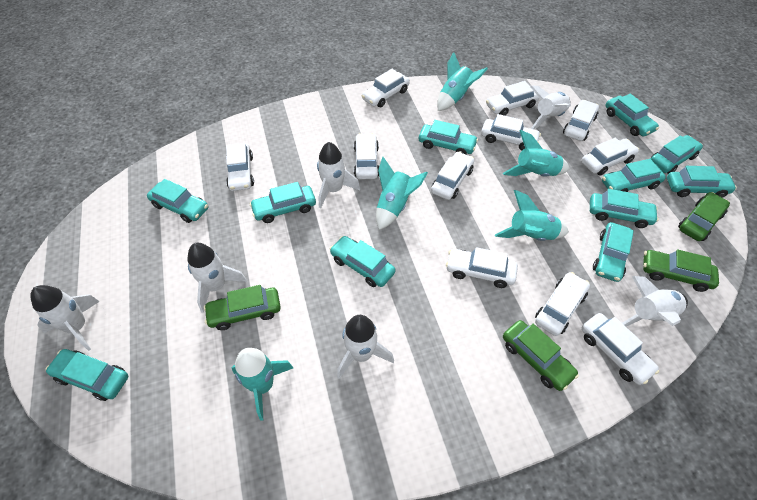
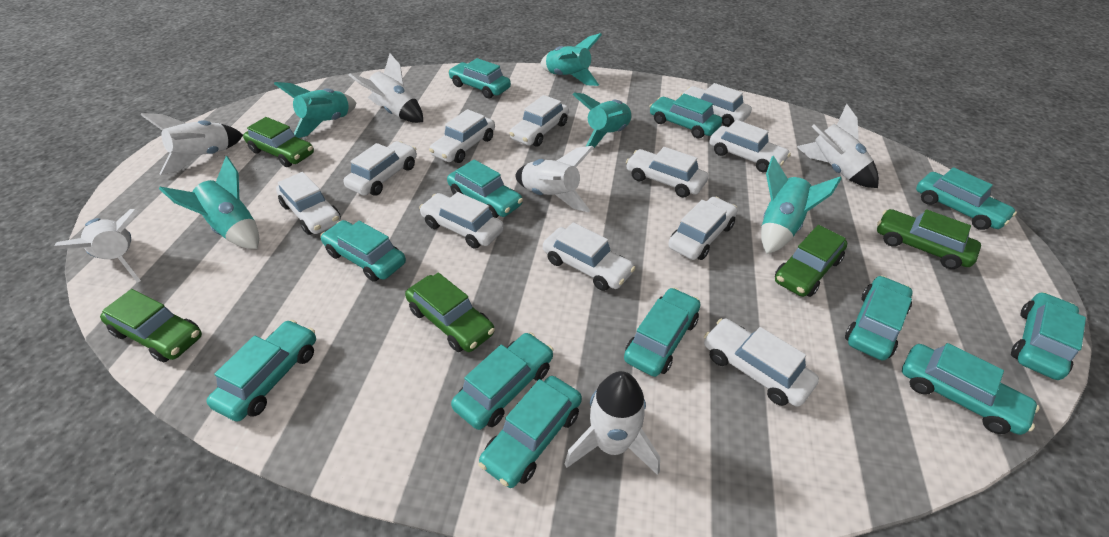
green car: 4 -> 5
turquoise car: 11 -> 12

